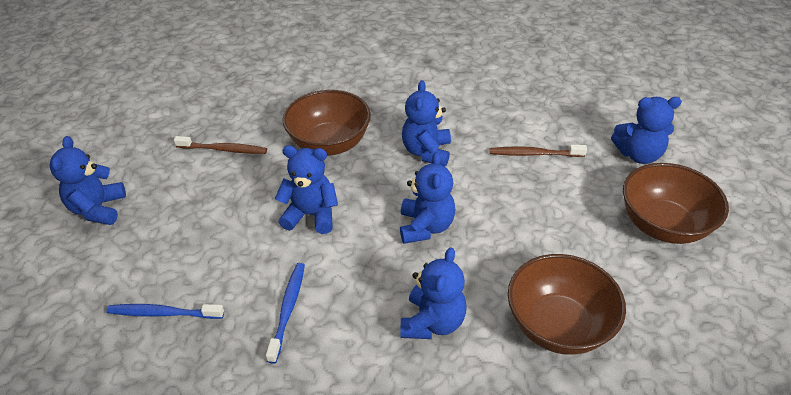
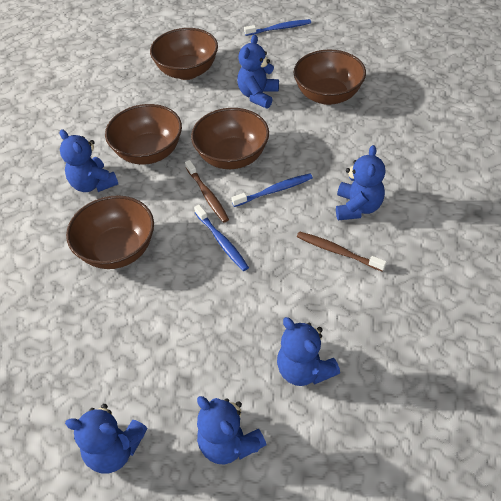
blue toothbrush: 2 -> 3
brown bowl: 3 -> 5

